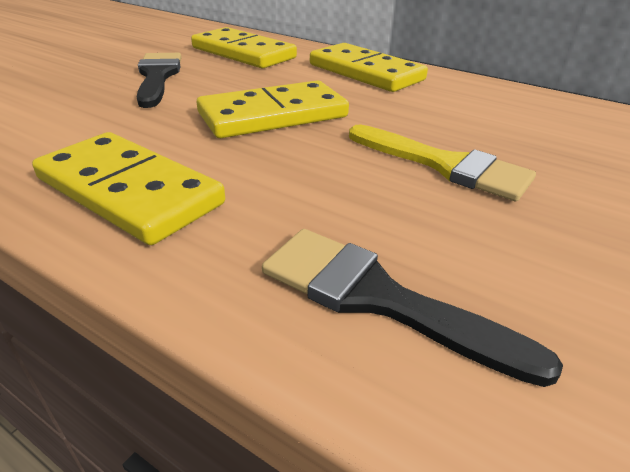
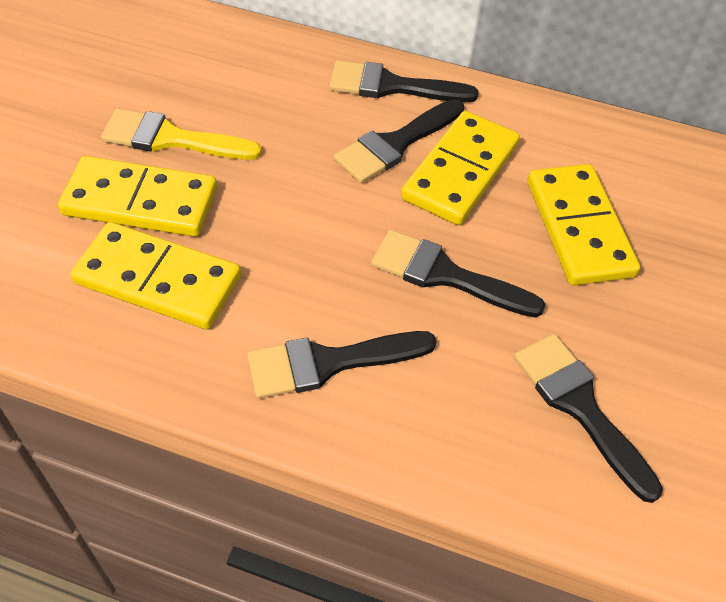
black brush: 2 -> 5

